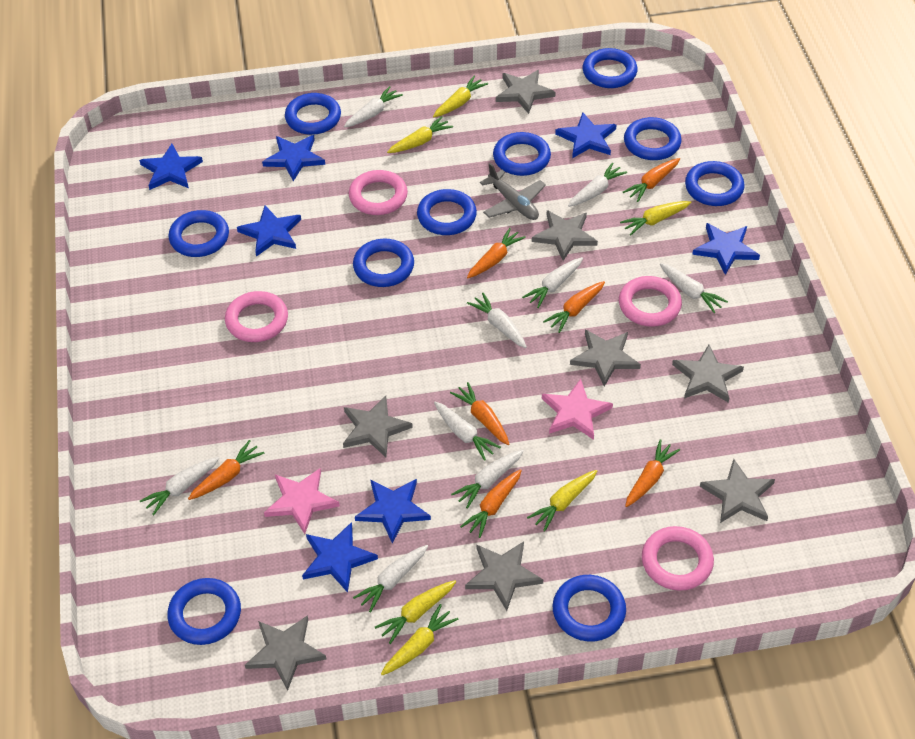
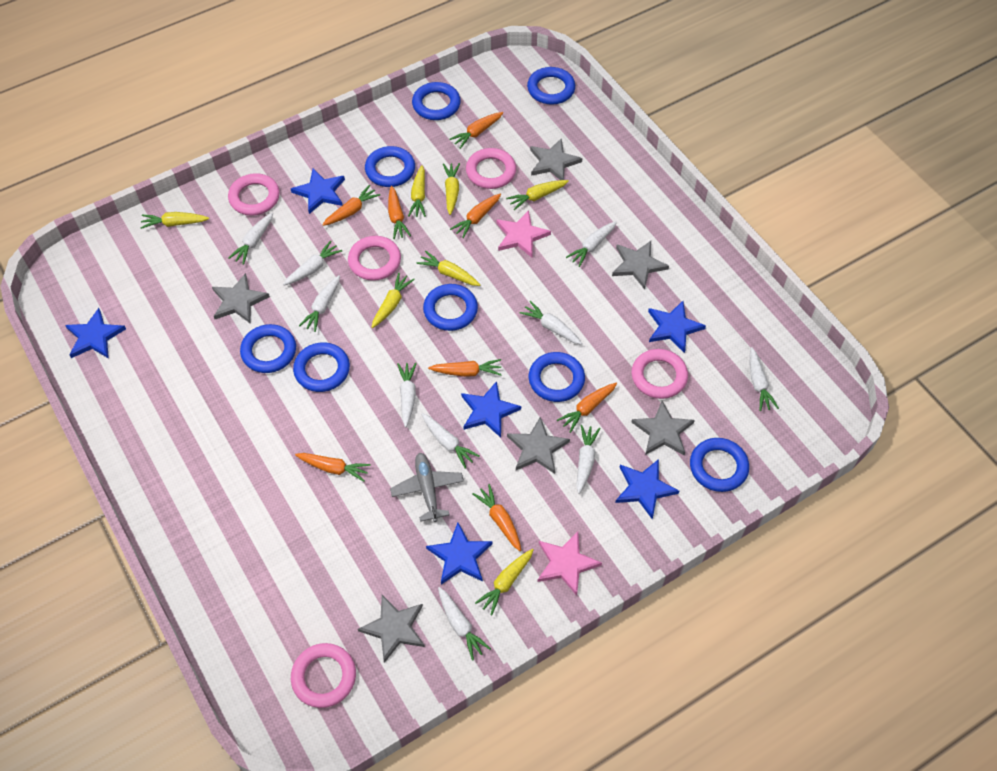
blue ring: 10 -> 8
blue star: 7 -> 6
grey star: 8 -> 6
orange carrot: 7 -> 8
pink ring: 4 -> 5
white carrot: 9 -> 10
yellow carrot: 6 -> 7

